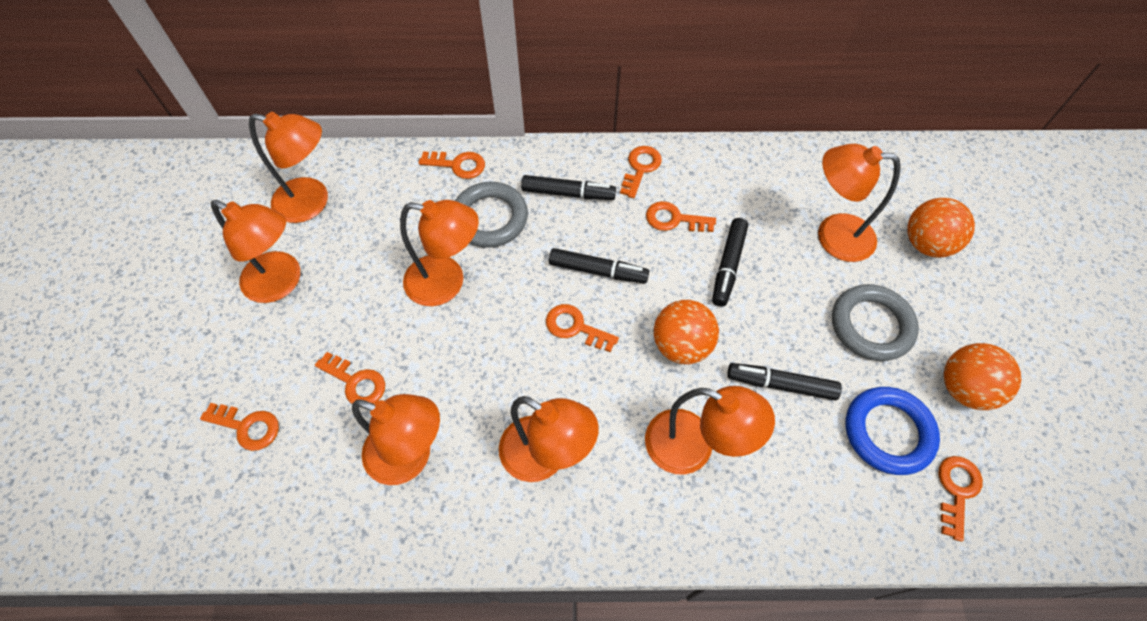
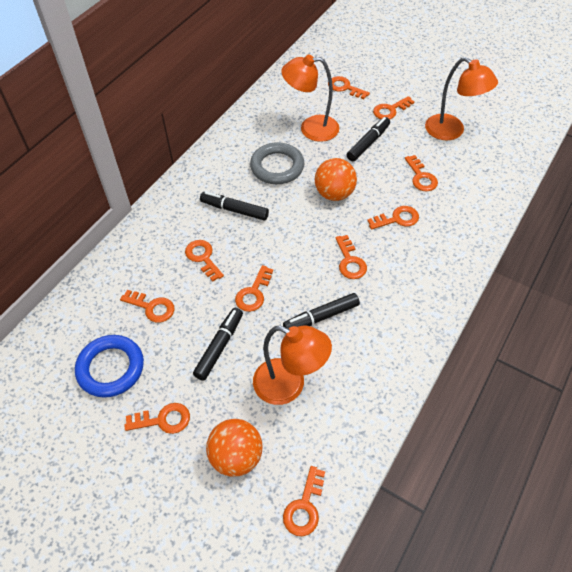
grey ring: 2 -> 1
orange ball: 3 -> 2
orange key: 7 -> 10
orange lamp: 7 -> 3

